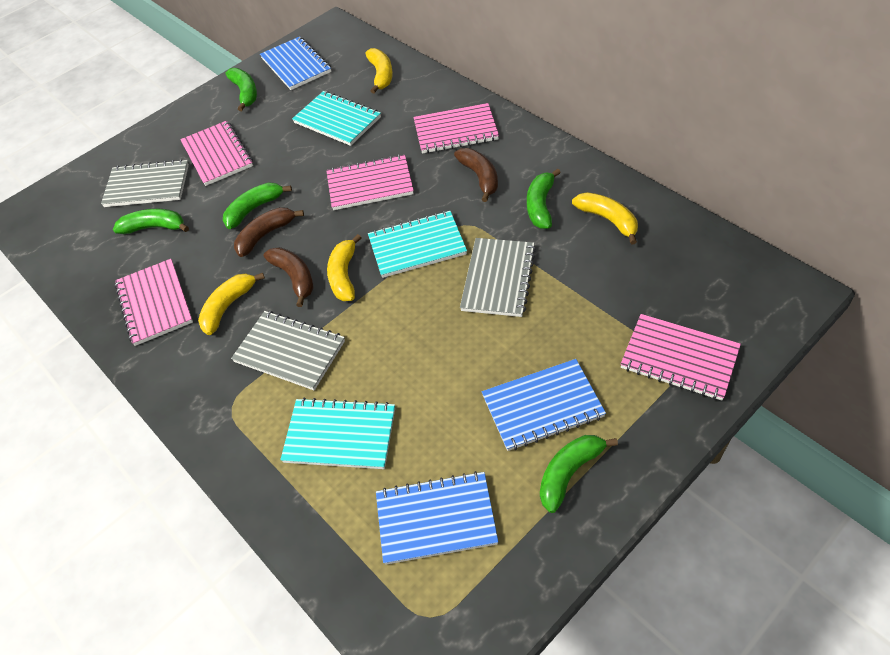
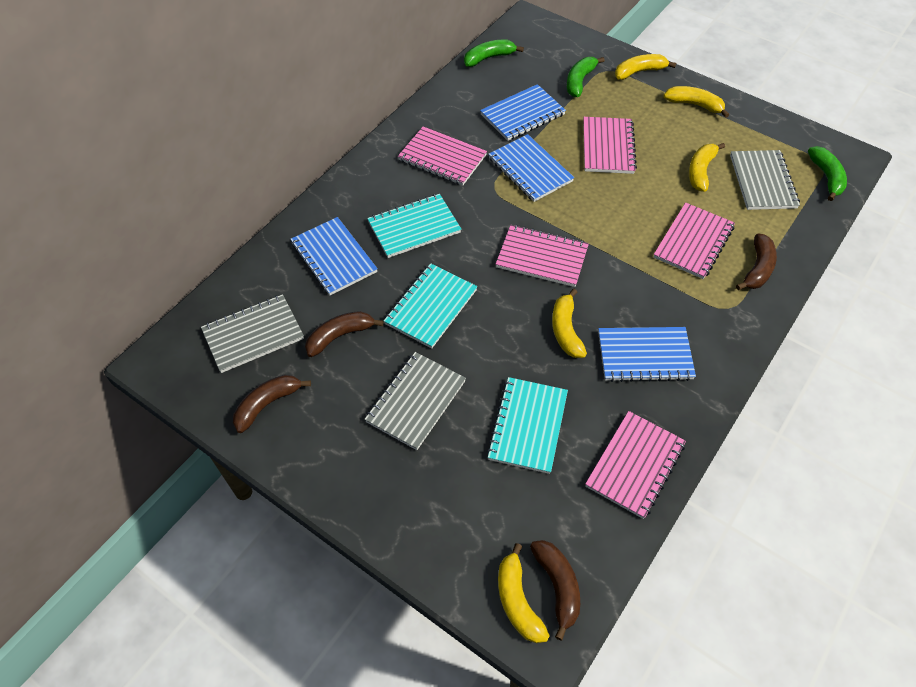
blue notebook: 3 -> 4
brown banana: 3 -> 4
green banana: 5 -> 3
yellow banana: 4 -> 5

